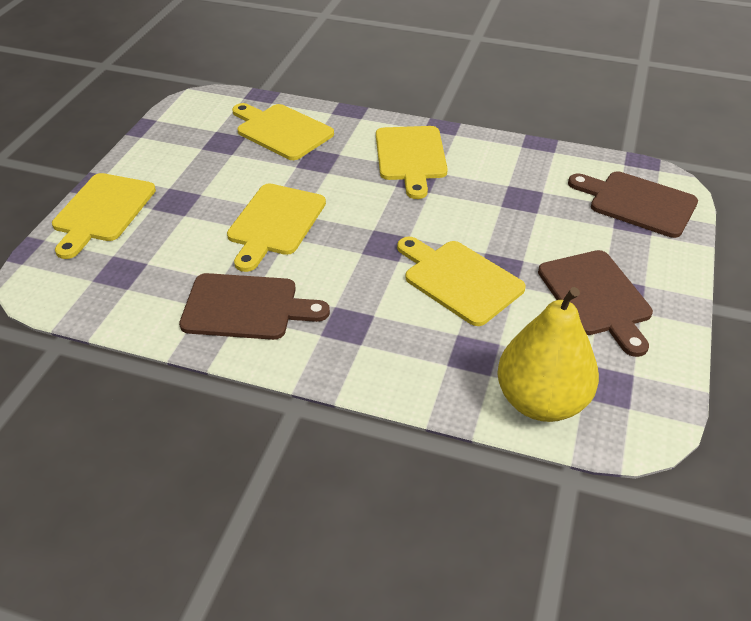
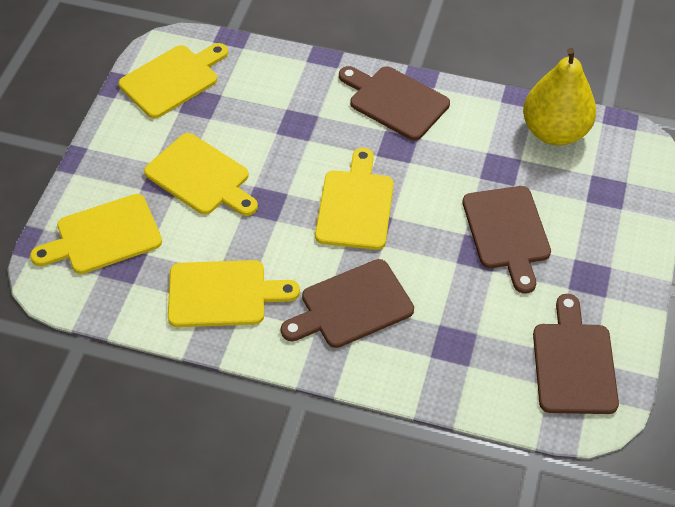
brown cutting board: 3 -> 4

